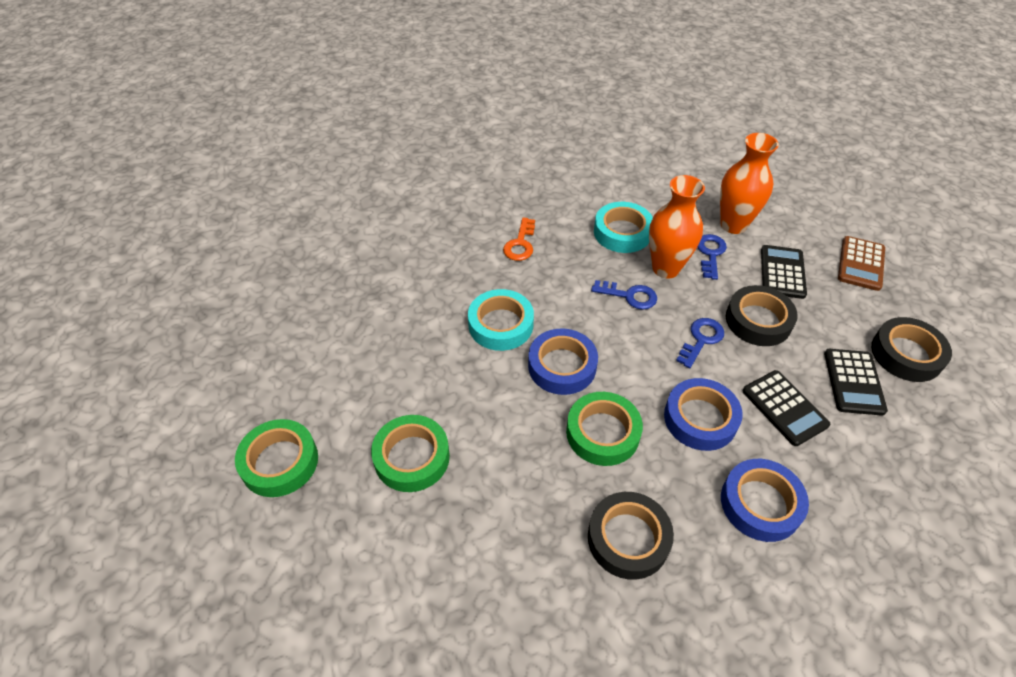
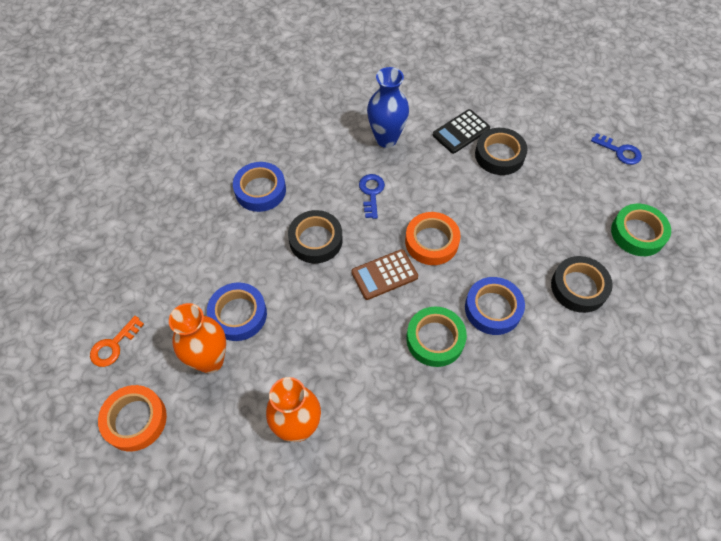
black calculator: 3 -> 1
blue key: 3 -> 2
blue vase: 0 -> 1
green tape: 3 -> 2
orange tape: 0 -> 2
turquoise tape: 2 -> 0

